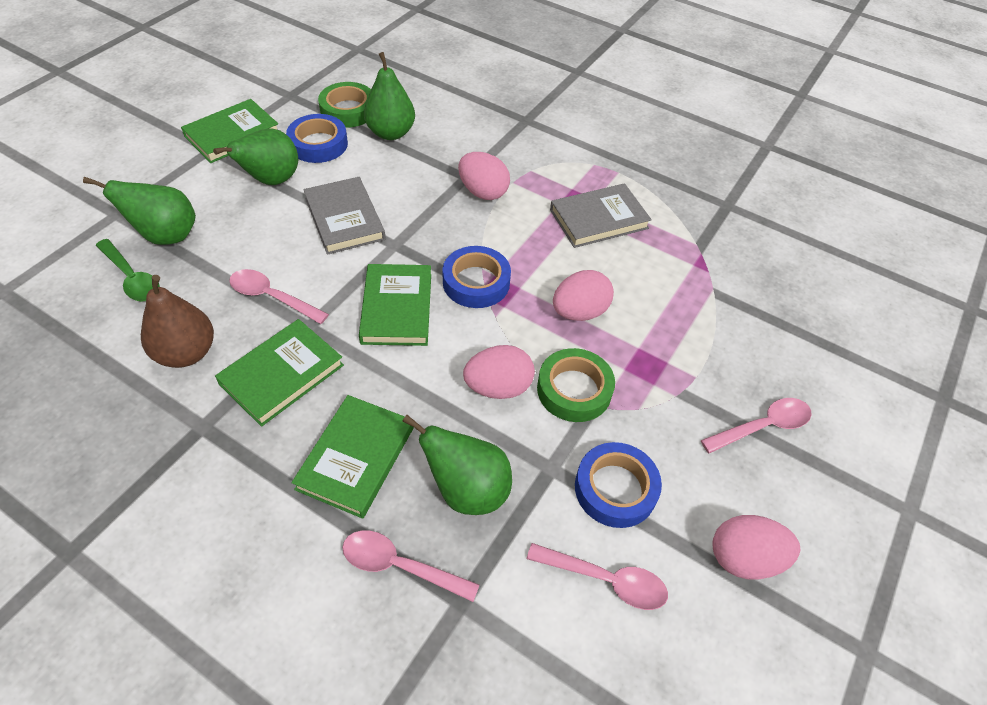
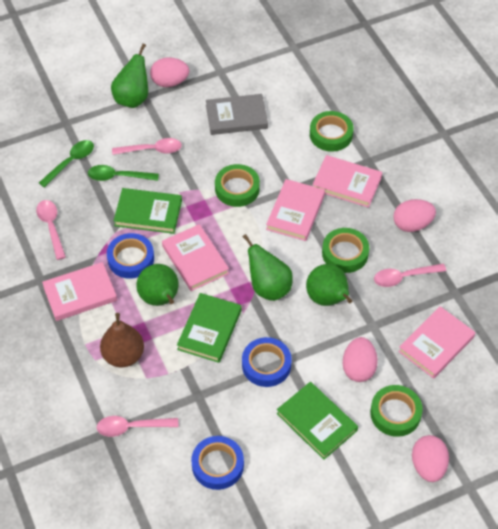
green book: 4 -> 3
green spoon: 1 -> 2
green tape: 2 -> 4
grey book: 2 -> 1
pink book: 0 -> 5

